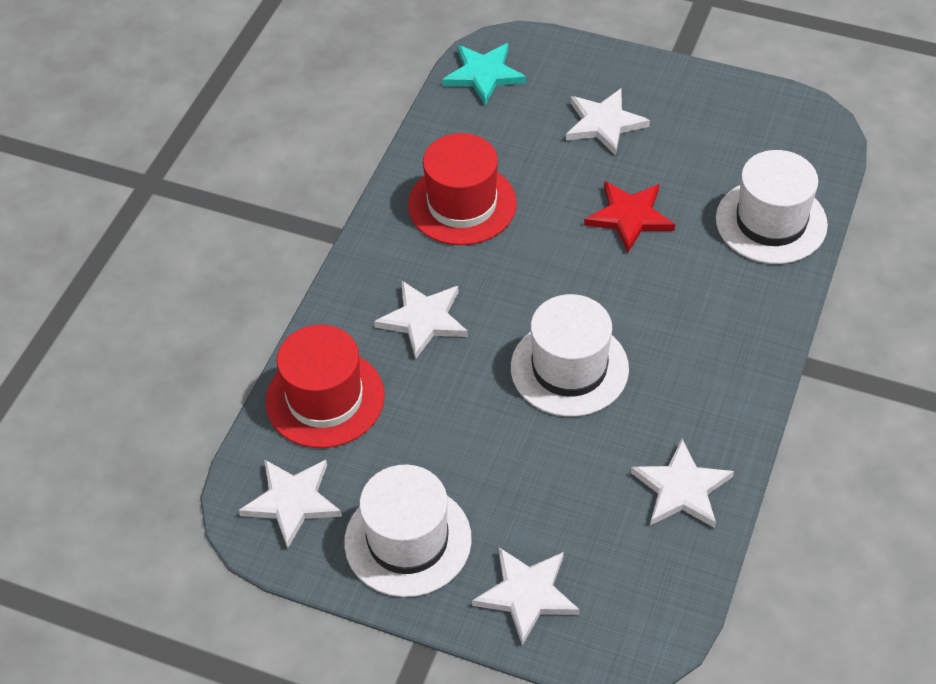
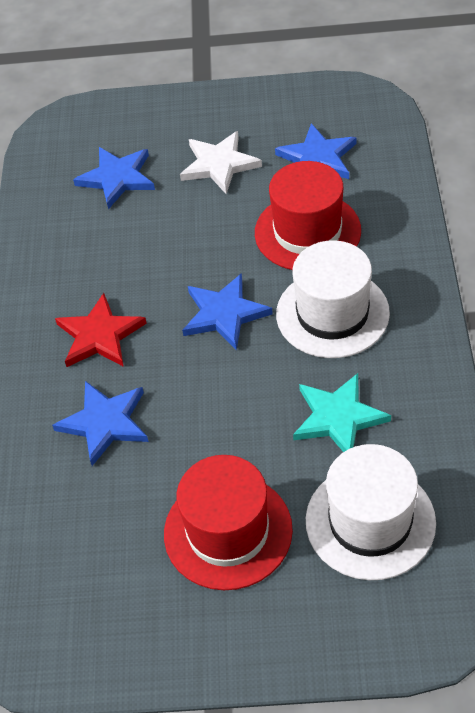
blue star: 0 -> 4
white hat: 3 -> 2
white star: 5 -> 1

